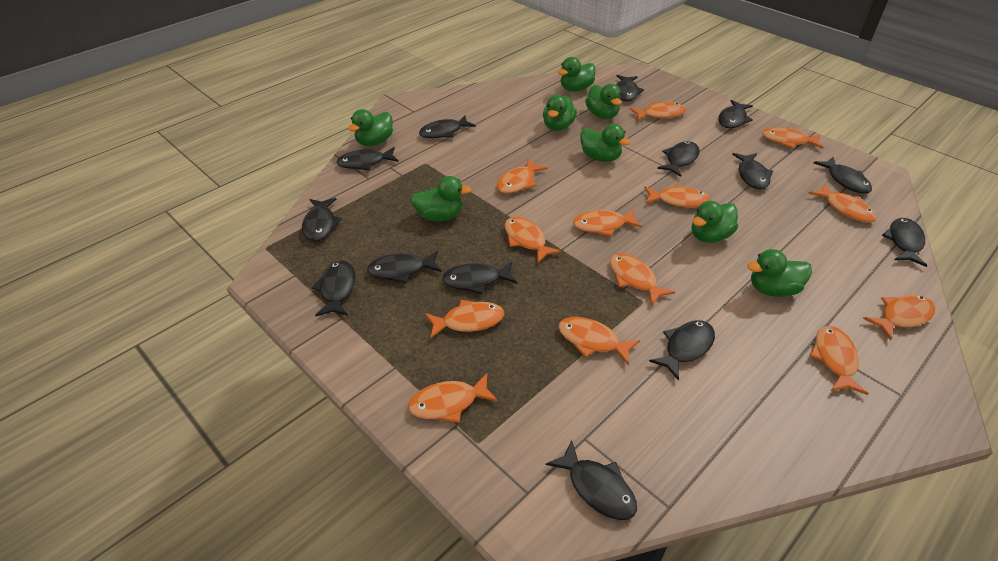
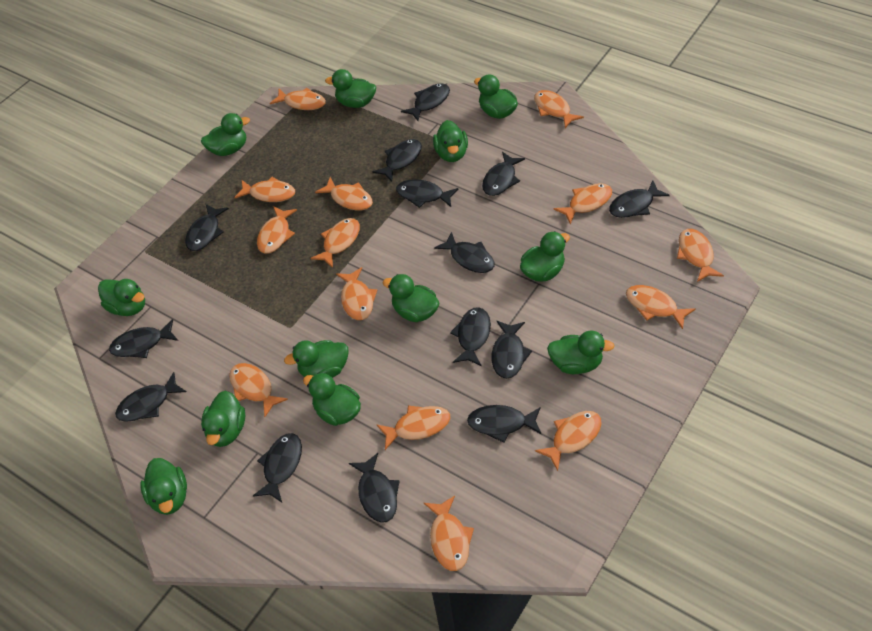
green duck: 8 -> 12
orange fish: 13 -> 14

